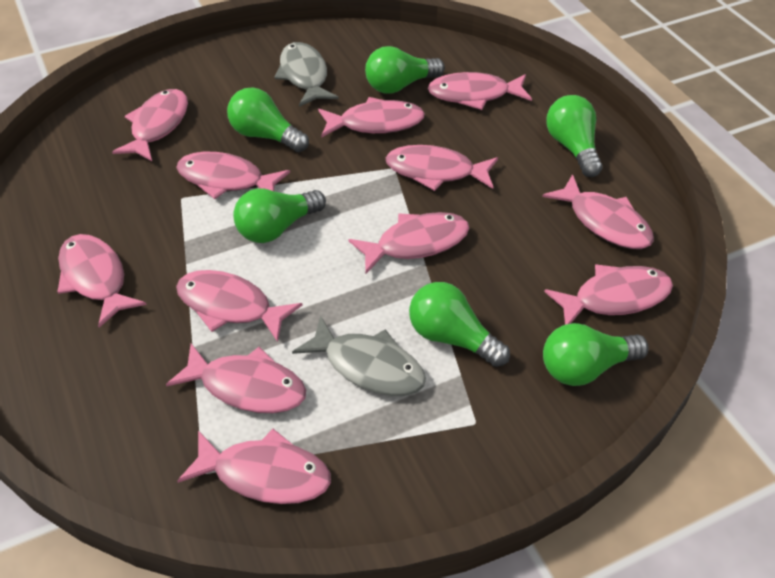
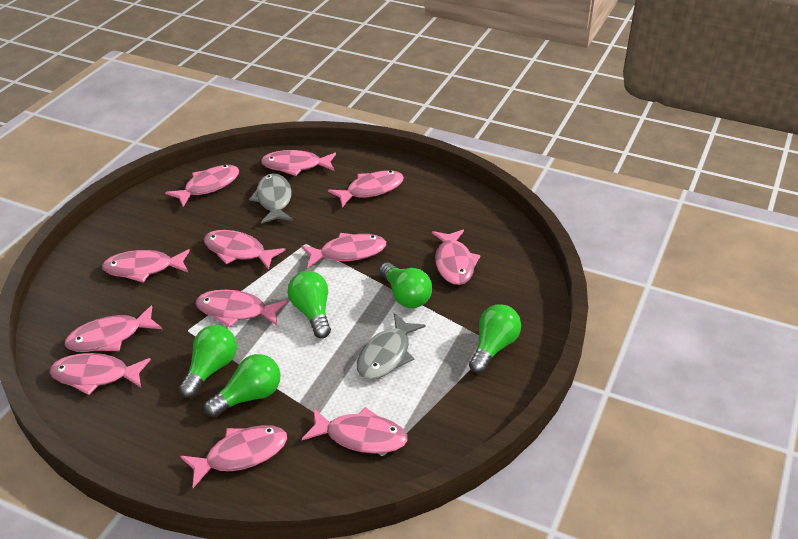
green light bulb: 6 -> 5

